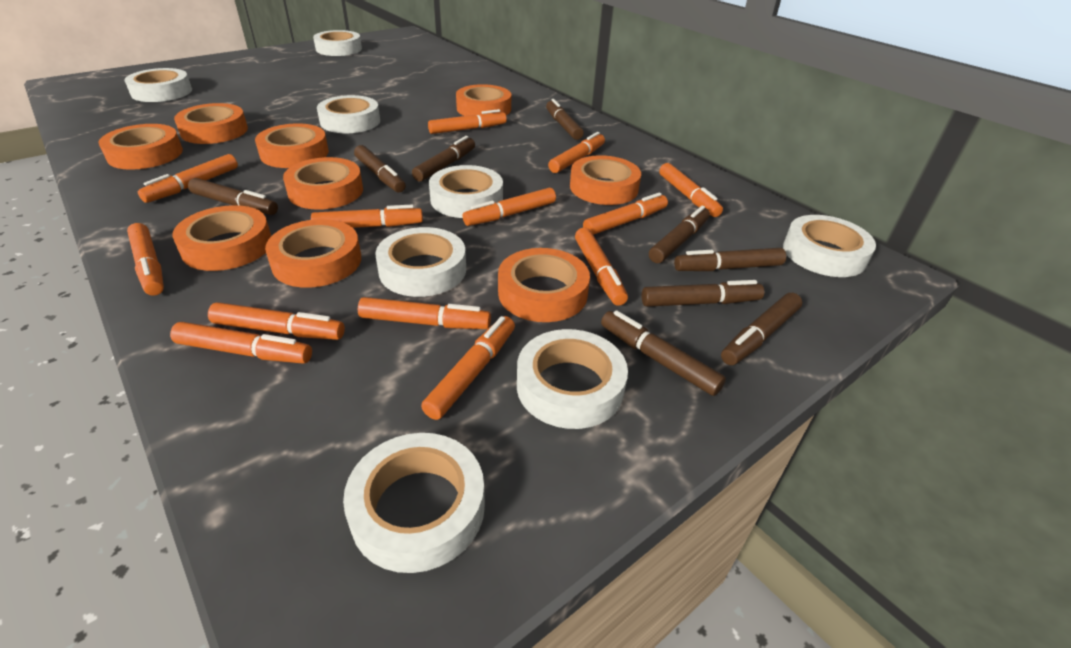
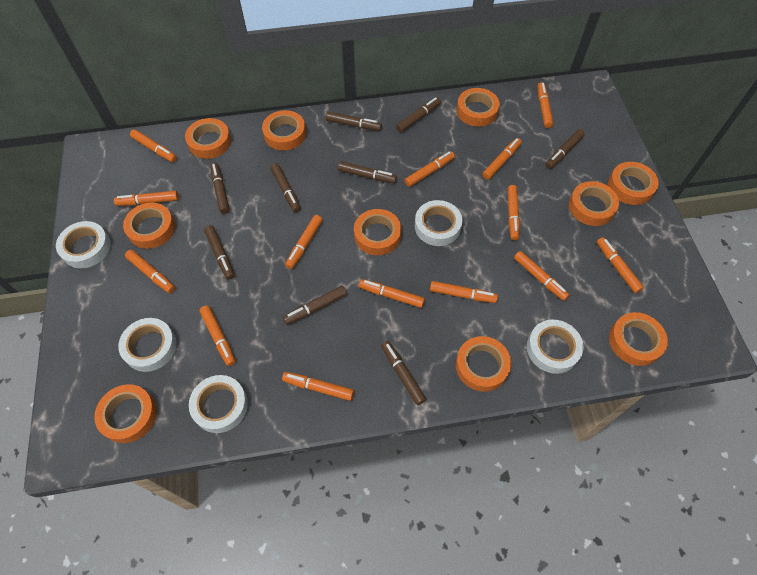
orange marker: 13 -> 14
orange tape: 9 -> 10
white tape: 8 -> 5

